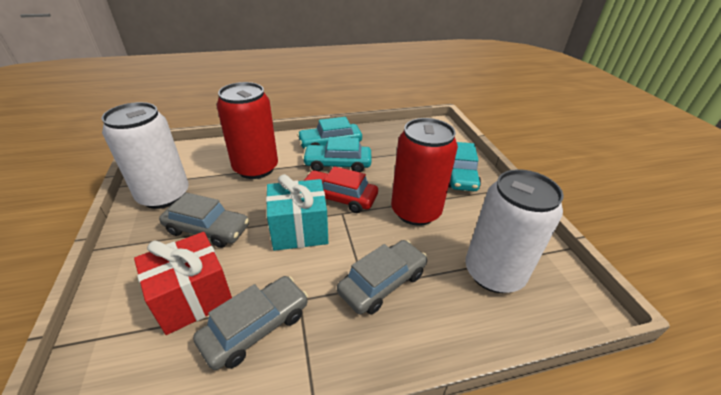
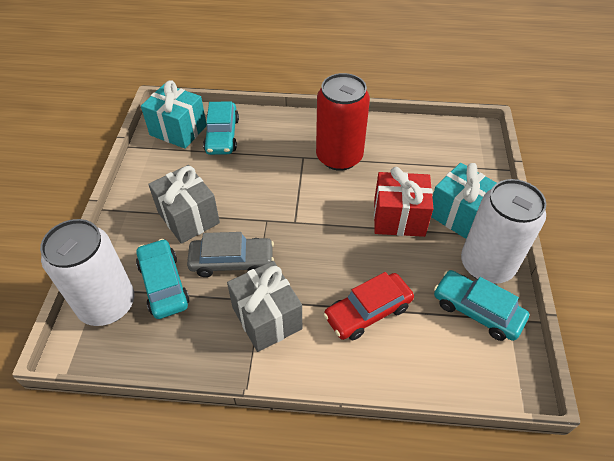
grey car: 3 -> 1
grey gift: 0 -> 2
red can: 2 -> 1
turquoise gift: 1 -> 2

